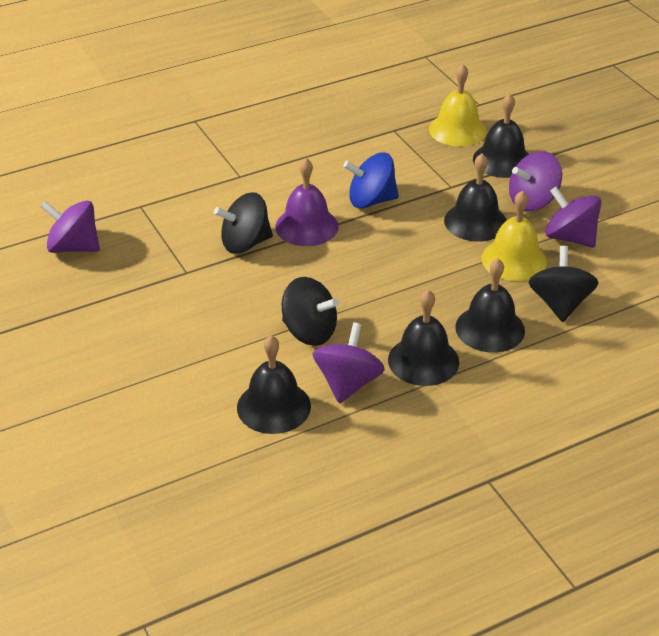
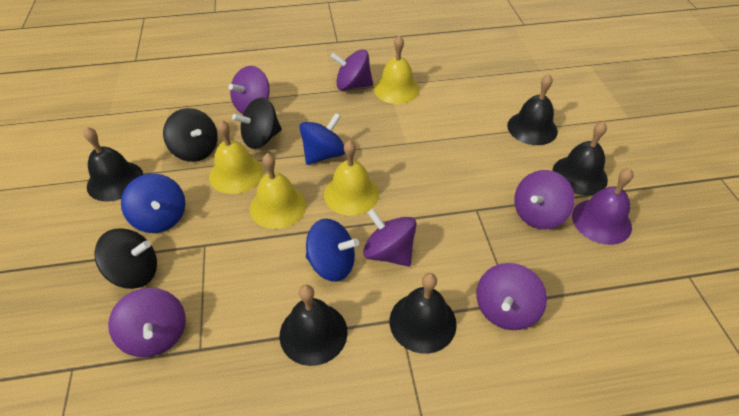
blue spinning top: 1 -> 3
purple spinning top: 4 -> 6
yellow bell: 2 -> 4

